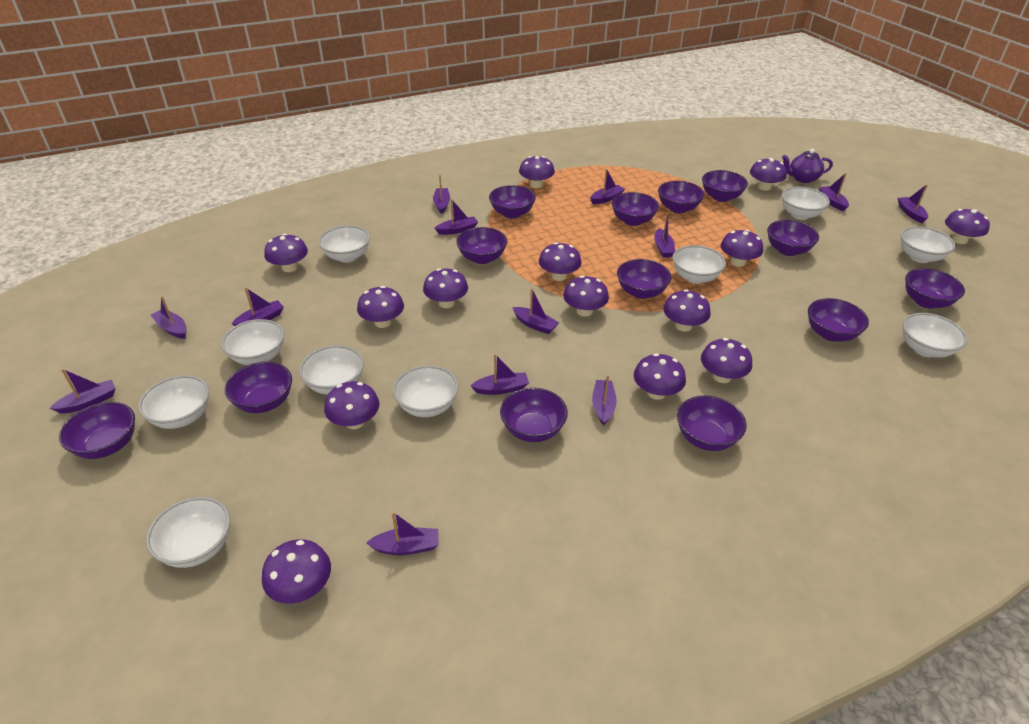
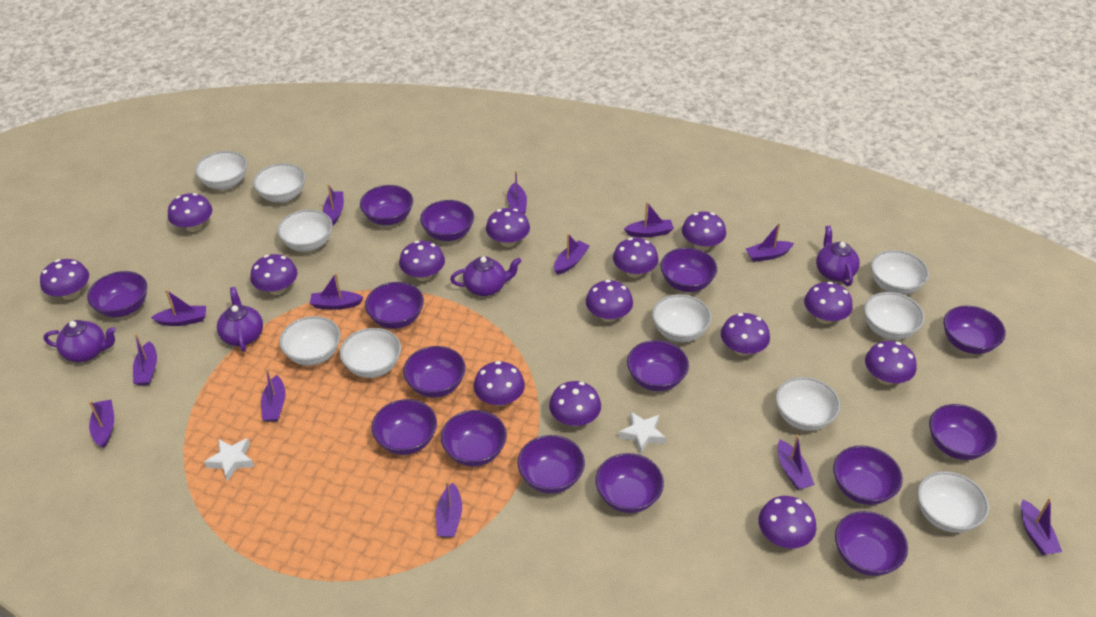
purple bowl: 13 -> 15
purple teapot: 1 -> 4
white star: 0 -> 2

